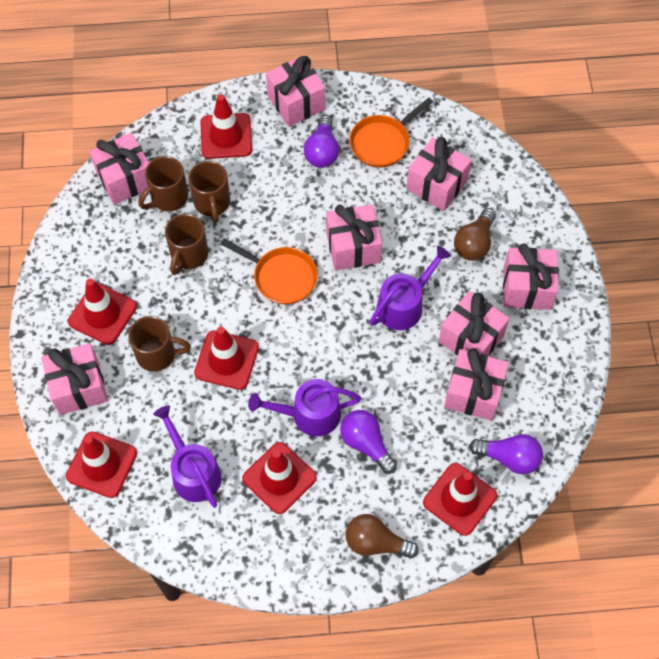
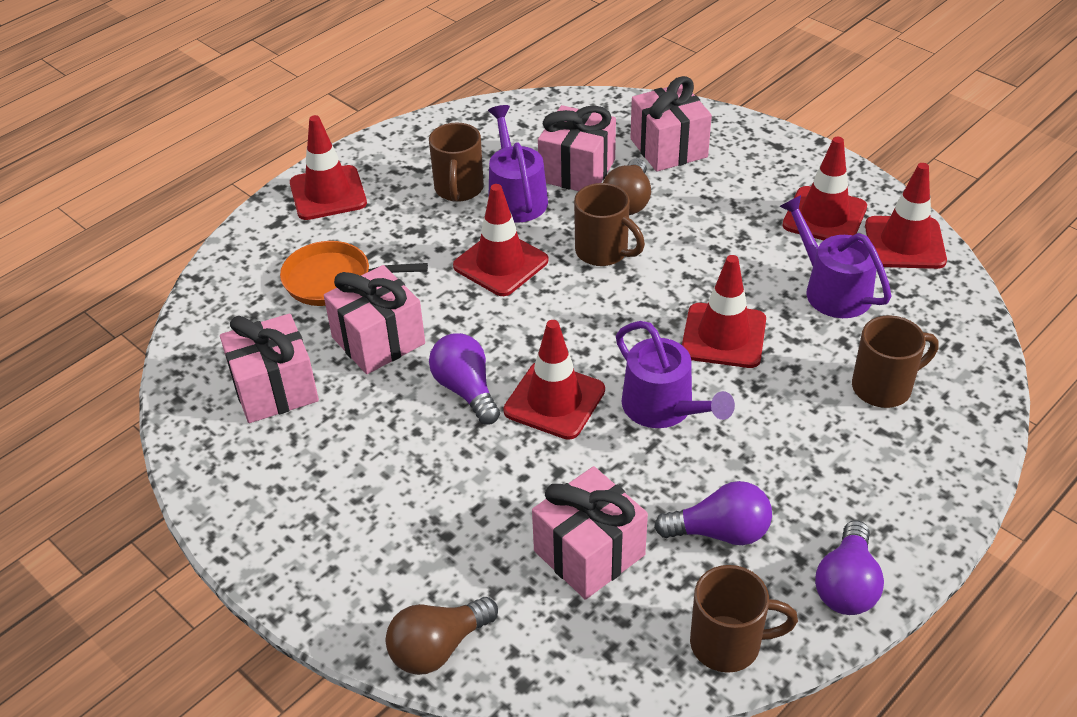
orange pan: 2 -> 1
pink gift: 8 -> 5

